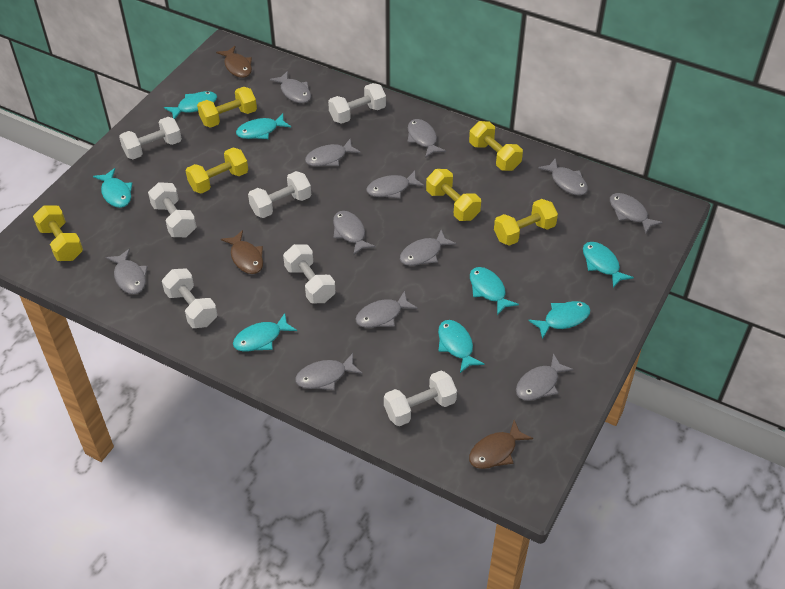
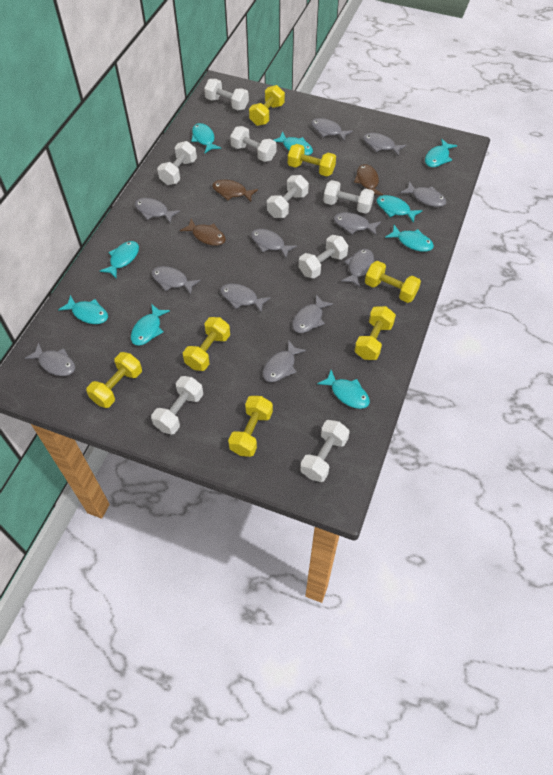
turquoise fish: 8 -> 9
white dumbbell: 7 -> 8
yellow dumbbell: 6 -> 7

